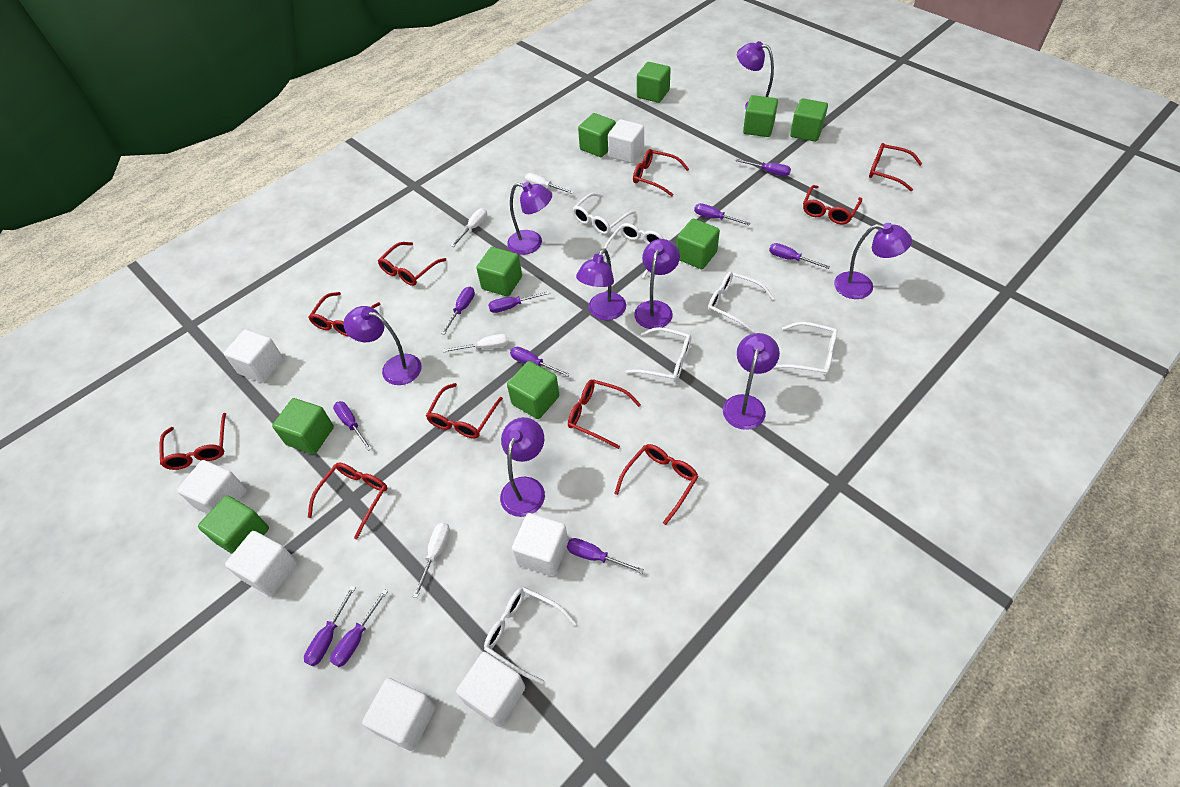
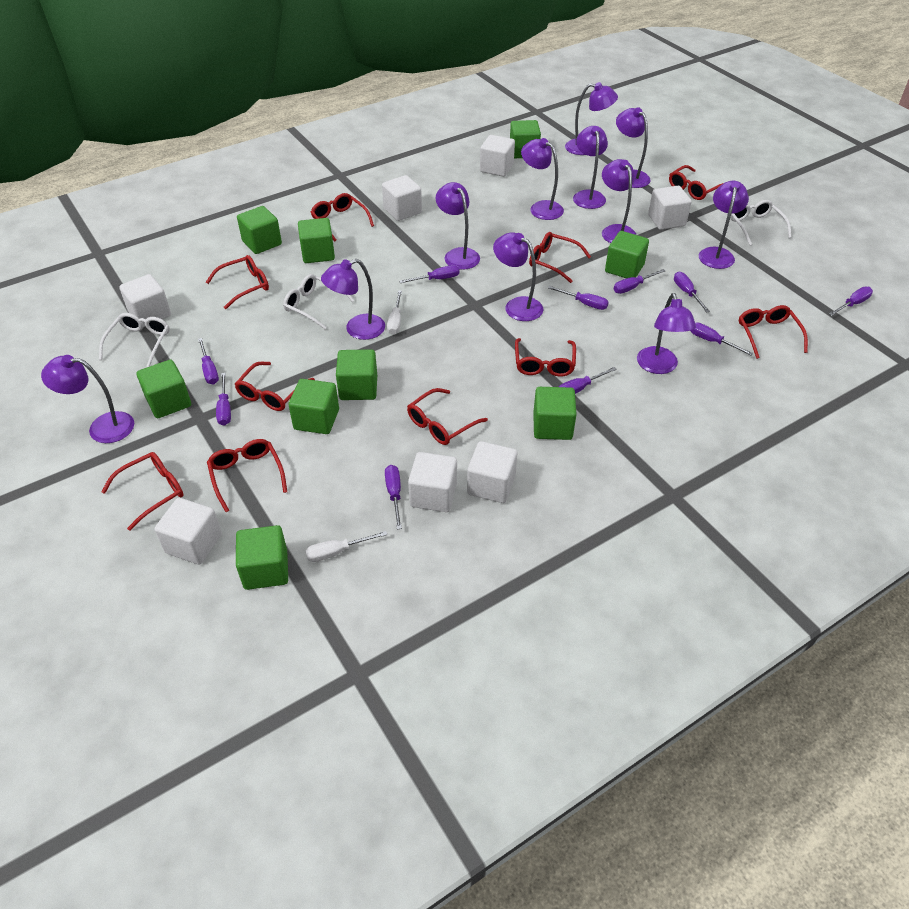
purple lamp: 8 -> 11
white glasses: 6 -> 3
white screwdriver: 4 -> 2

